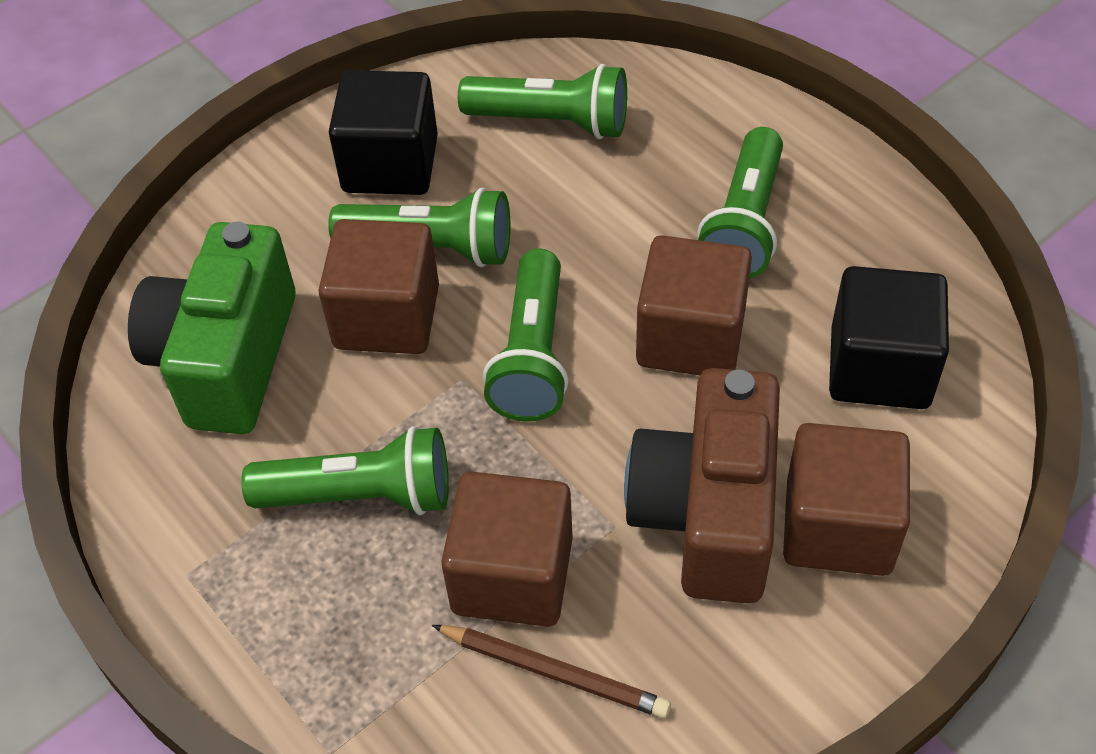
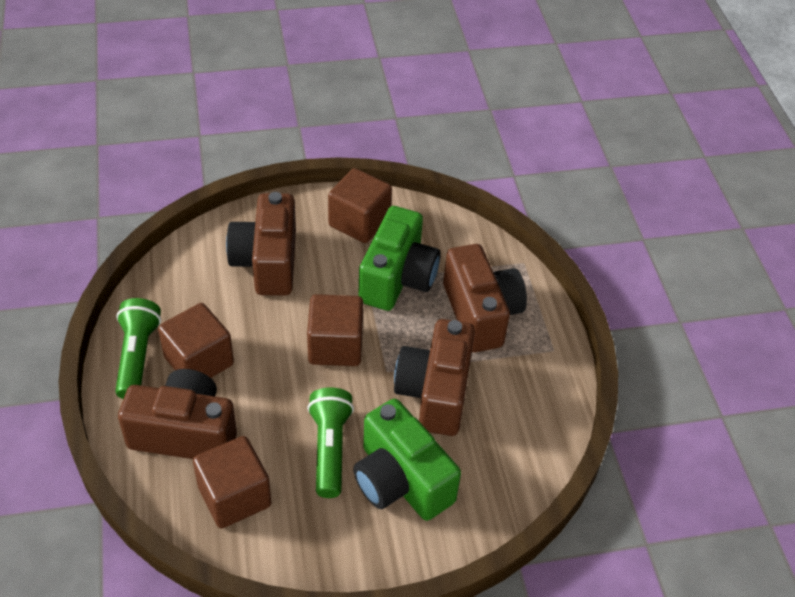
black cube: 2 -> 0
brown camera: 1 -> 4
brown pencil: 1 -> 0
green camera: 1 -> 2
green flashlight: 5 -> 2

